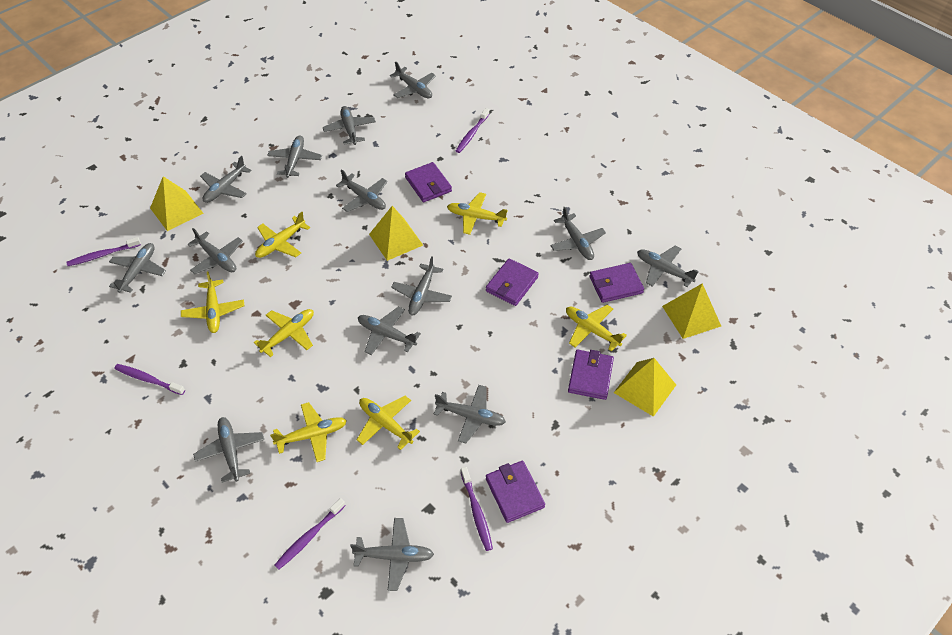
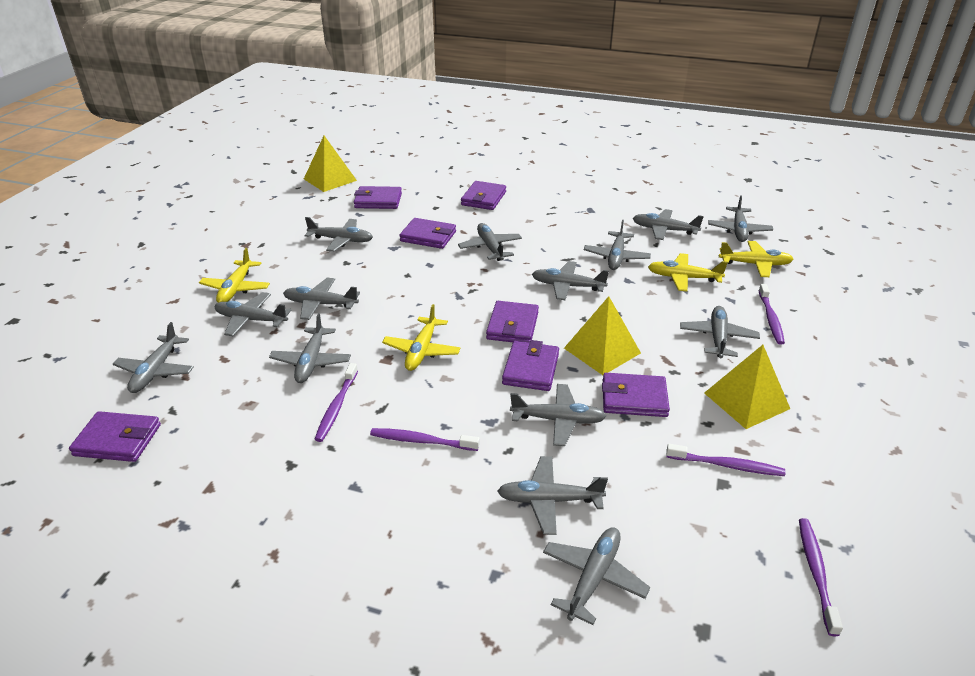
purple wallet: 5 -> 7
yellow plane: 7 -> 4
yellow pyramid: 4 -> 3

